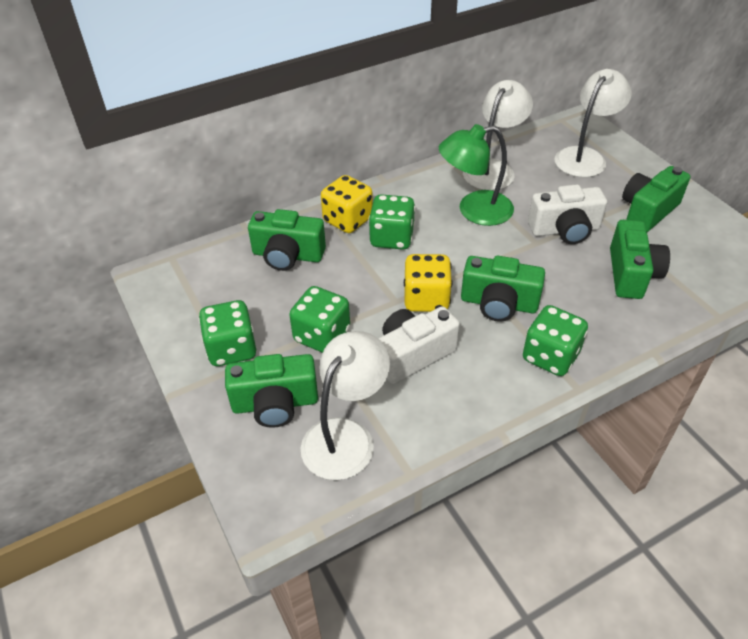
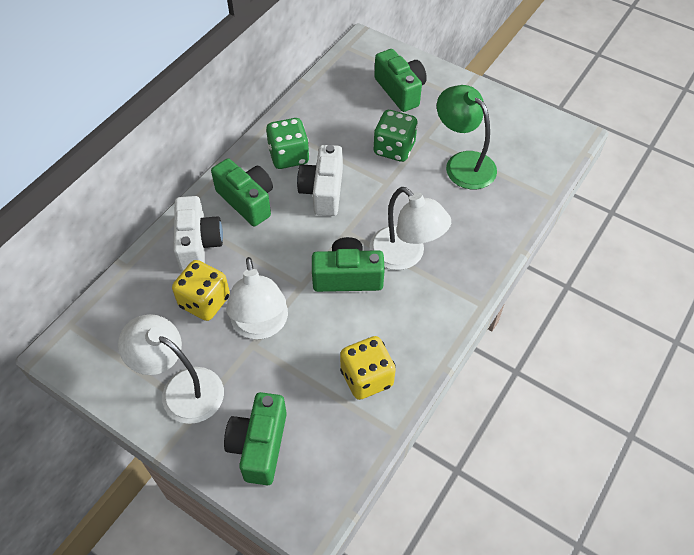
green camera: 5 -> 4
green dice: 4 -> 2

